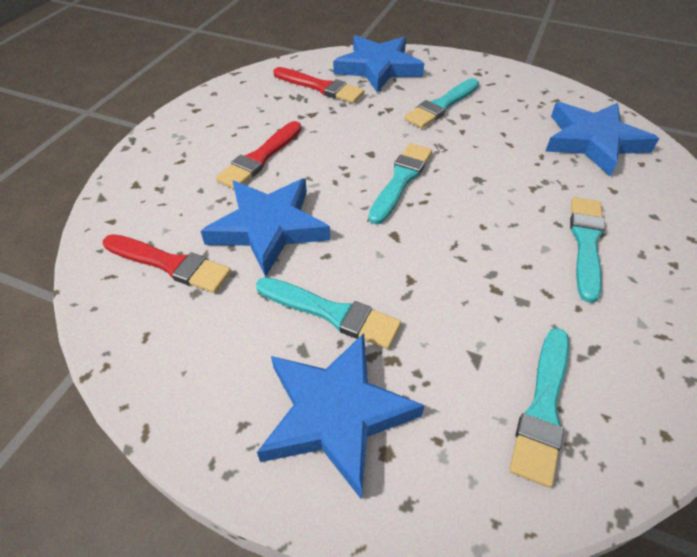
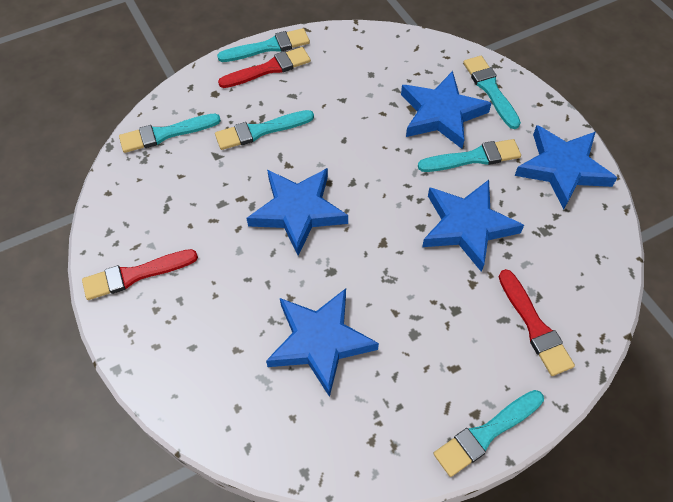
blue star: 4 -> 5
turquoise brush: 5 -> 6

